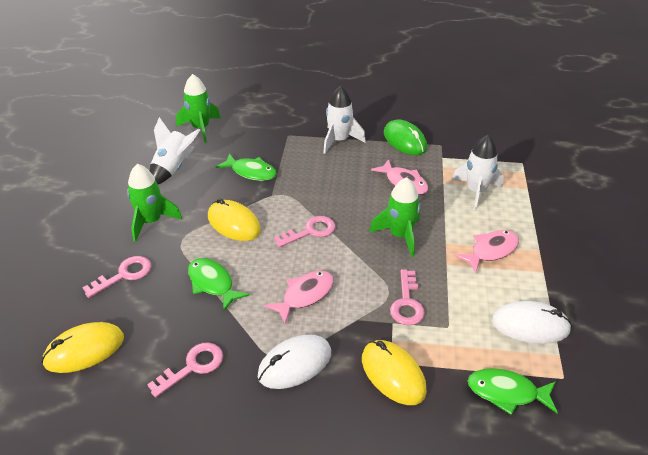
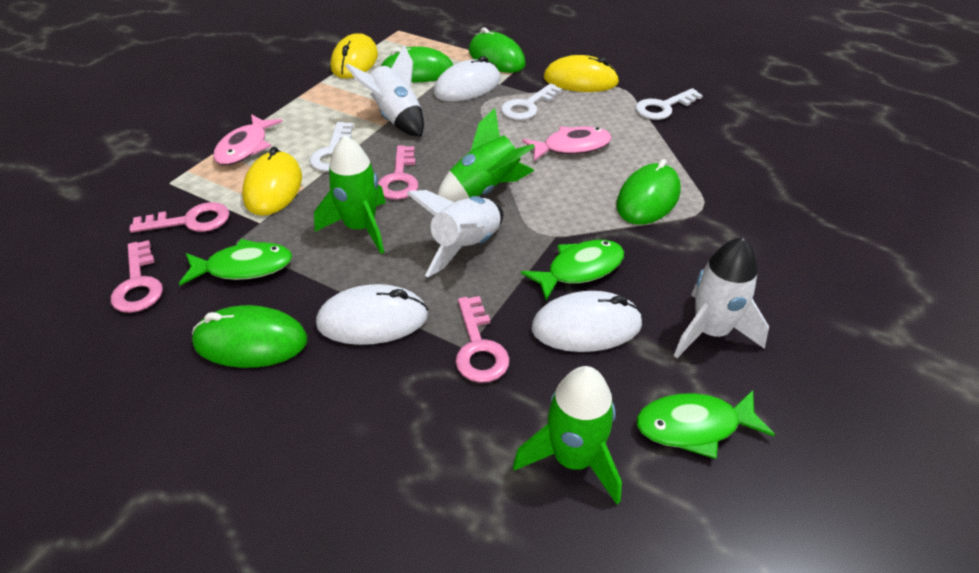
green mouse: 1 -> 4
pink fish: 3 -> 2
white key: 0 -> 3
white mouse: 2 -> 3

